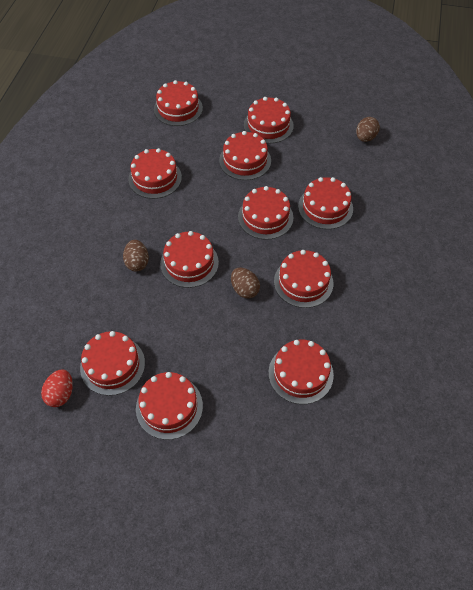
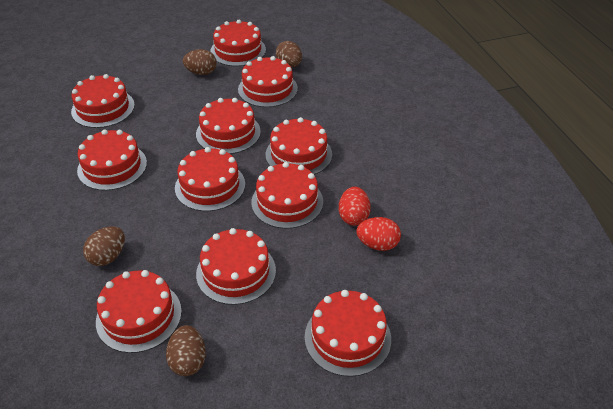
brown egg: 3 -> 4
red egg: 1 -> 2

